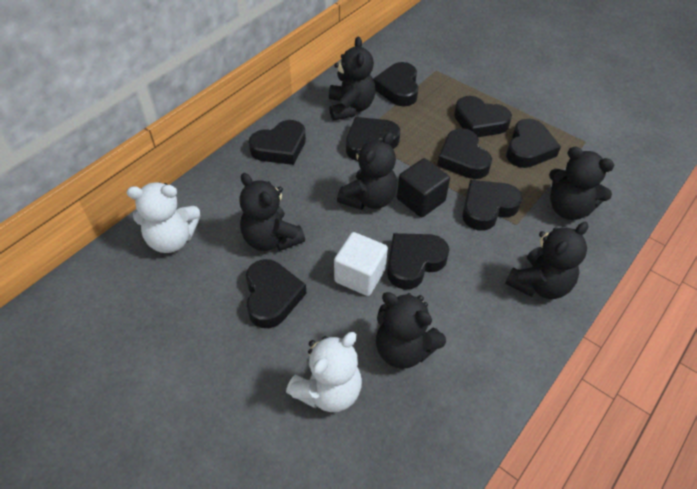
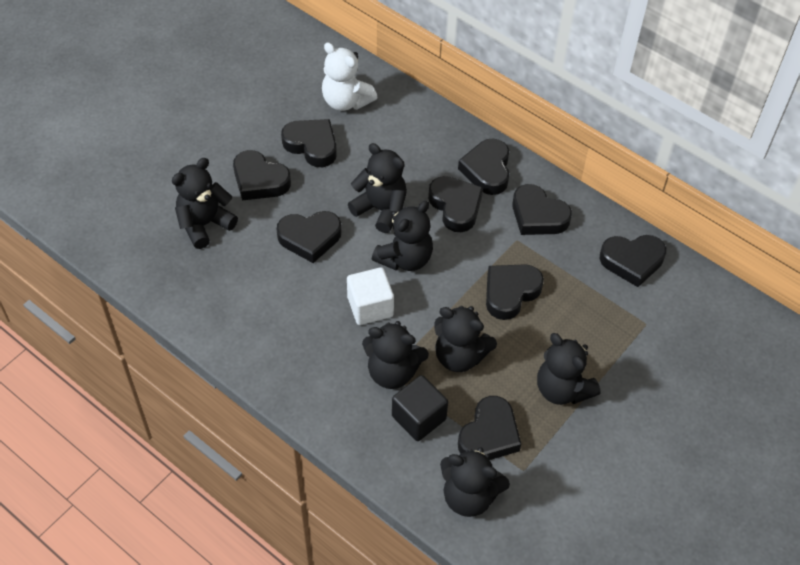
black teddy bear: 6 -> 7
white teddy bear: 2 -> 1

